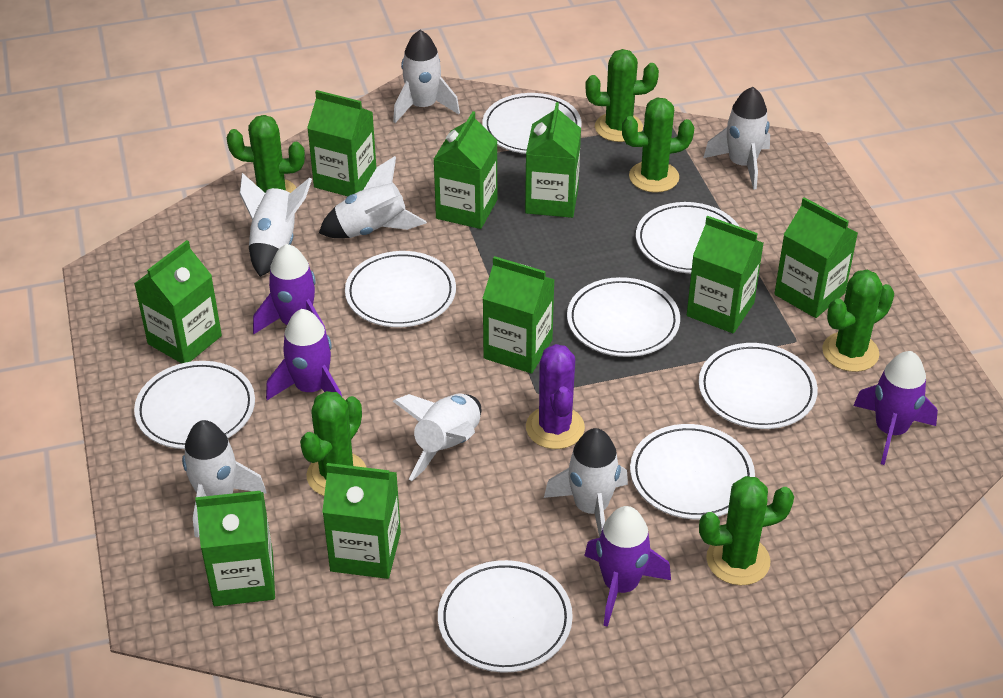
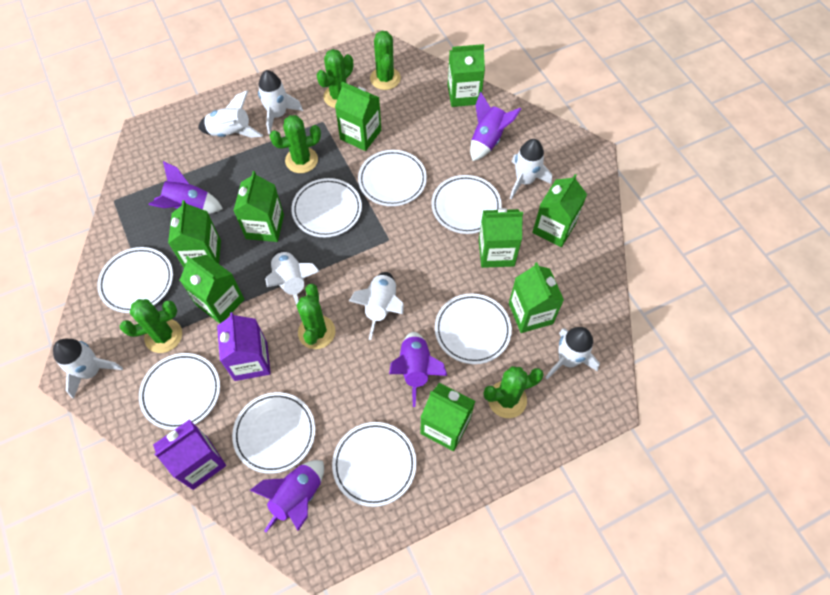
purple cactus: 1 -> 0
purple carton: 0 -> 2

